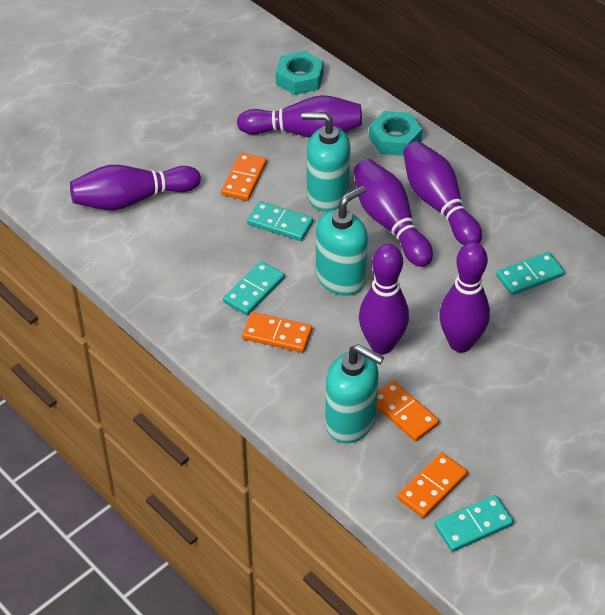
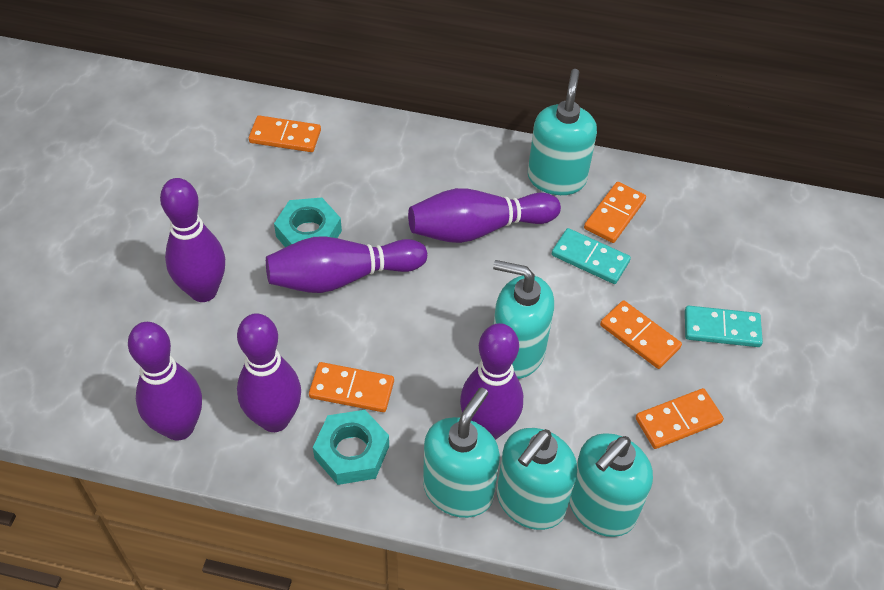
orange domino: 4 -> 5
turquoise domino: 4 -> 2
turquoise soap dispenser: 3 -> 5

